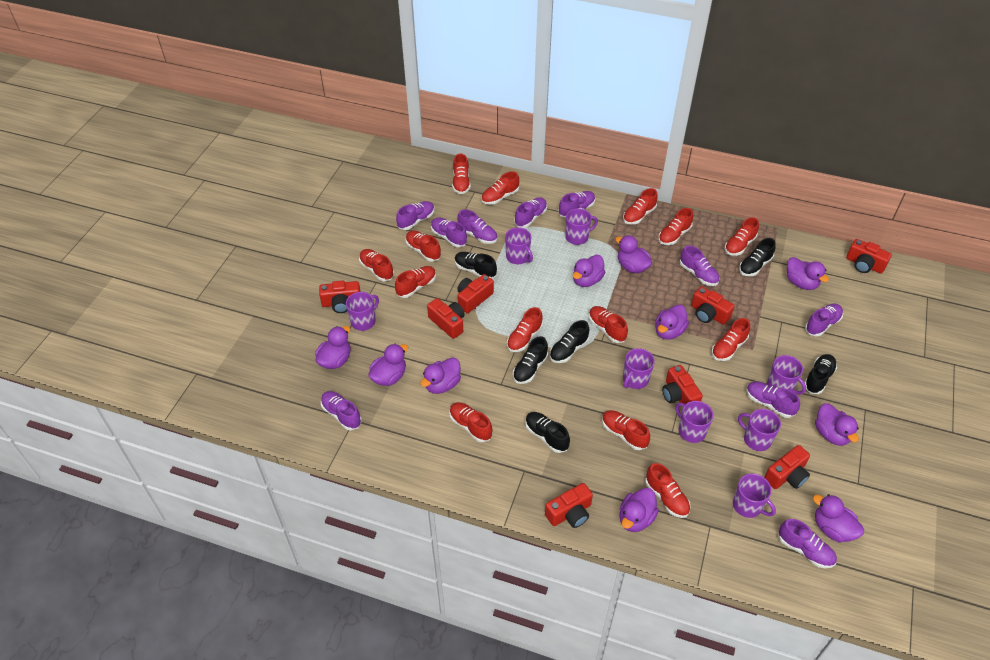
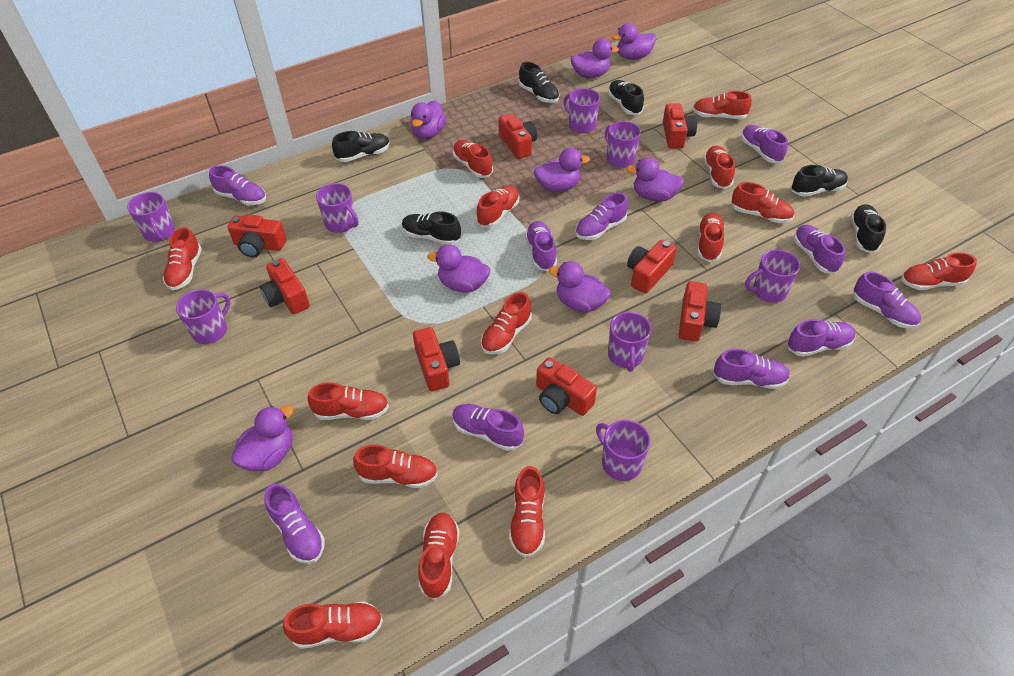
purple duck: 10 -> 8

